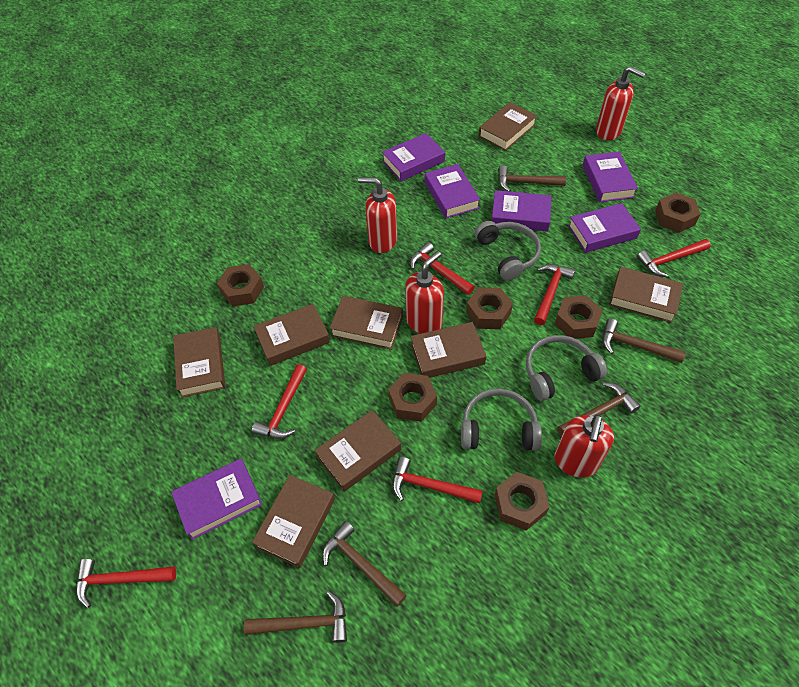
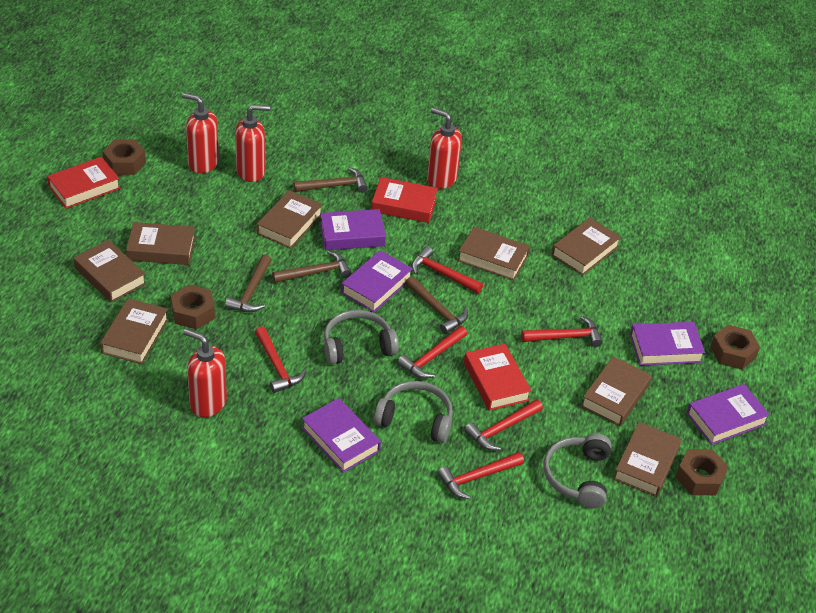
brown hammer: 5 -> 4
brown nut: 6 -> 4
purple book: 6 -> 5
red book: 0 -> 3

